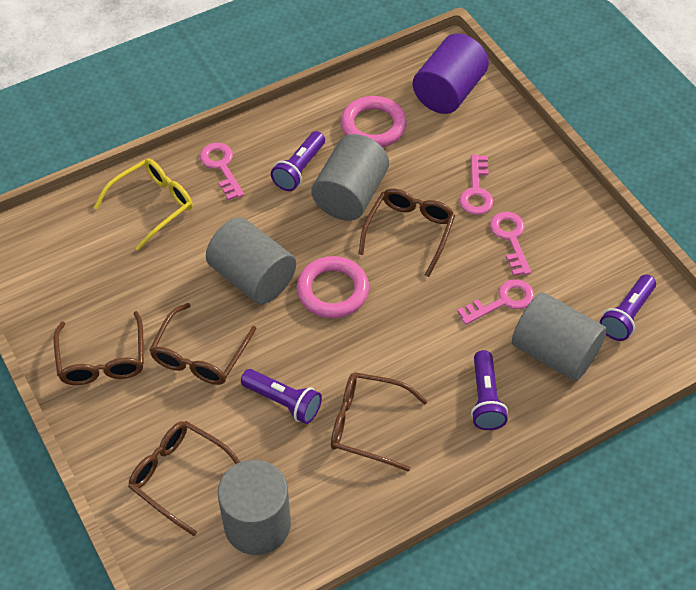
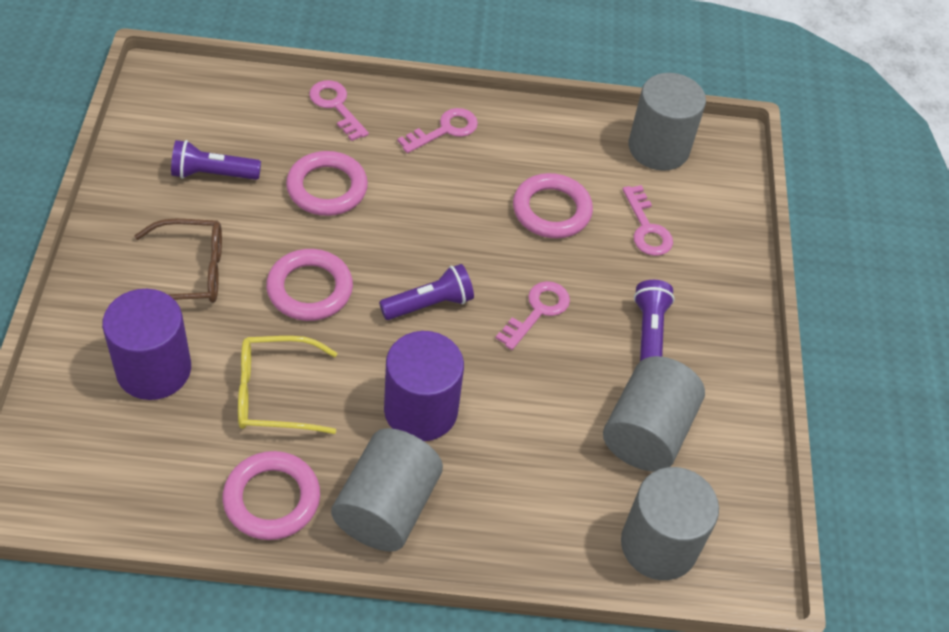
brown glasses: 5 -> 1
pink ring: 2 -> 4
purple cylinder: 1 -> 2
purple flashlight: 4 -> 3

